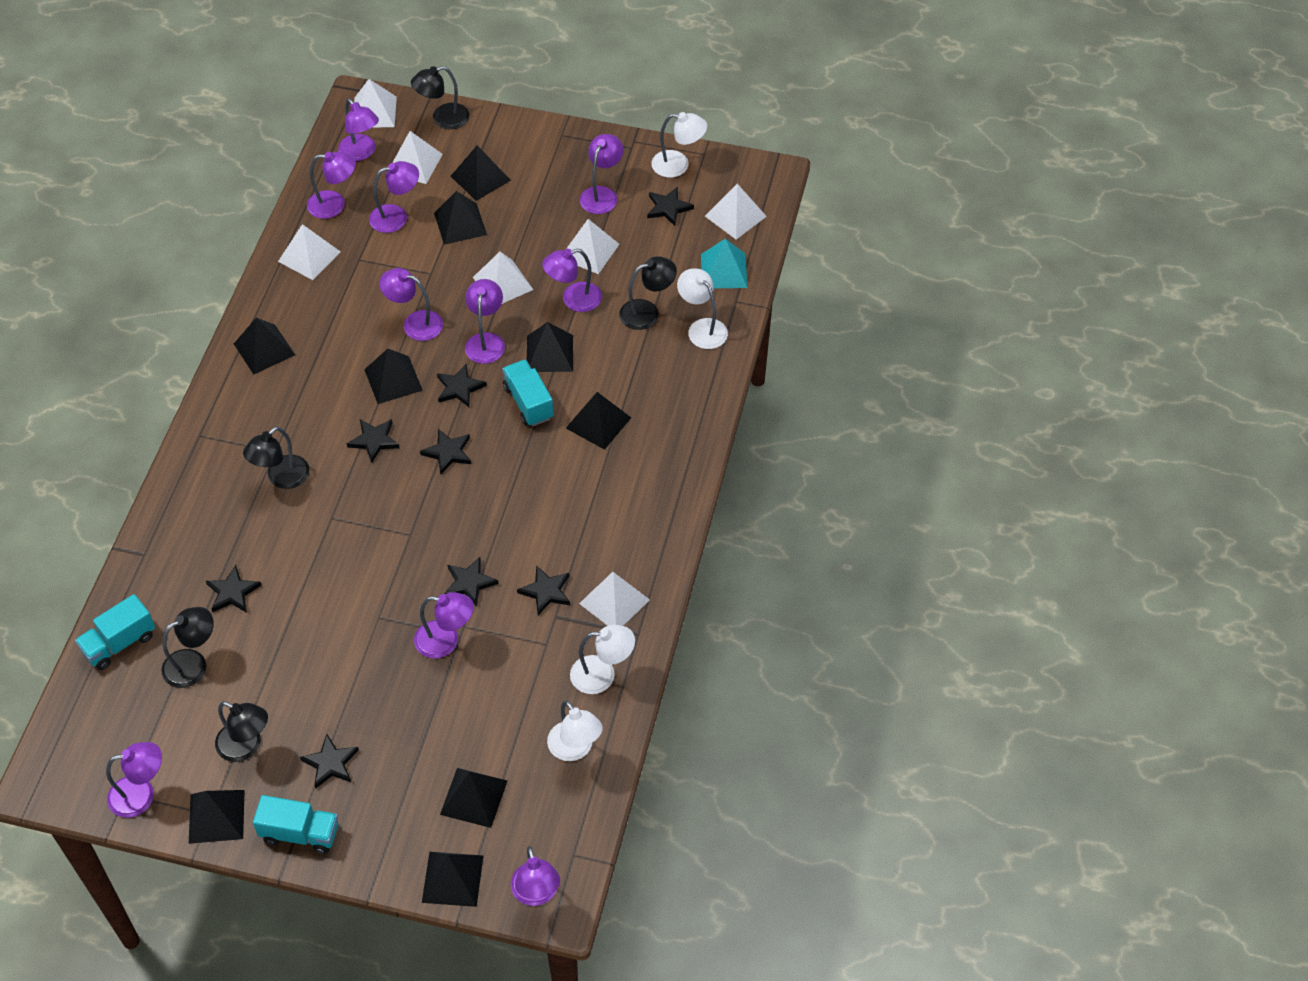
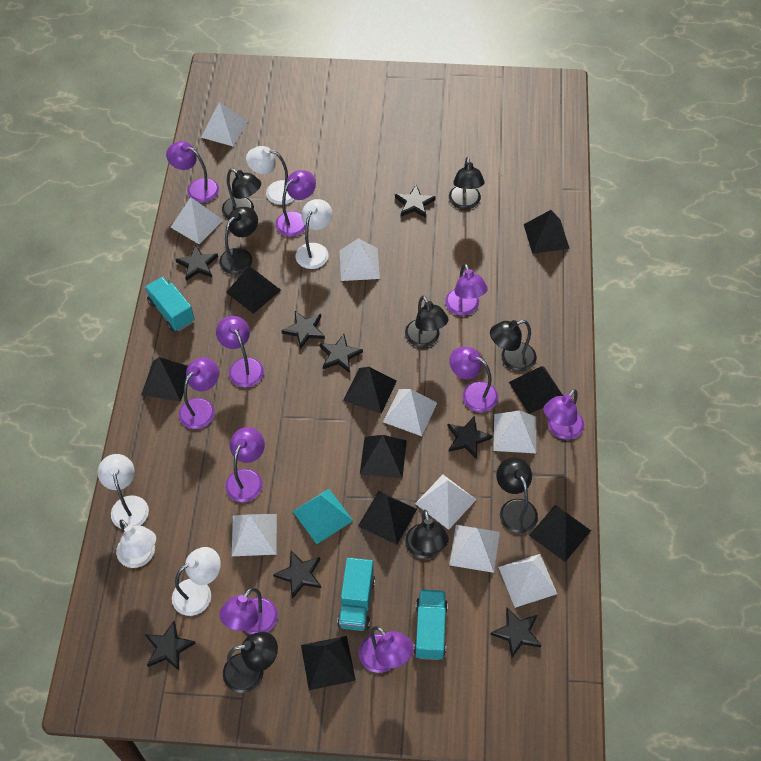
black lamp: 5 -> 8
white lamp: 4 -> 5
white pyramid: 7 -> 9

